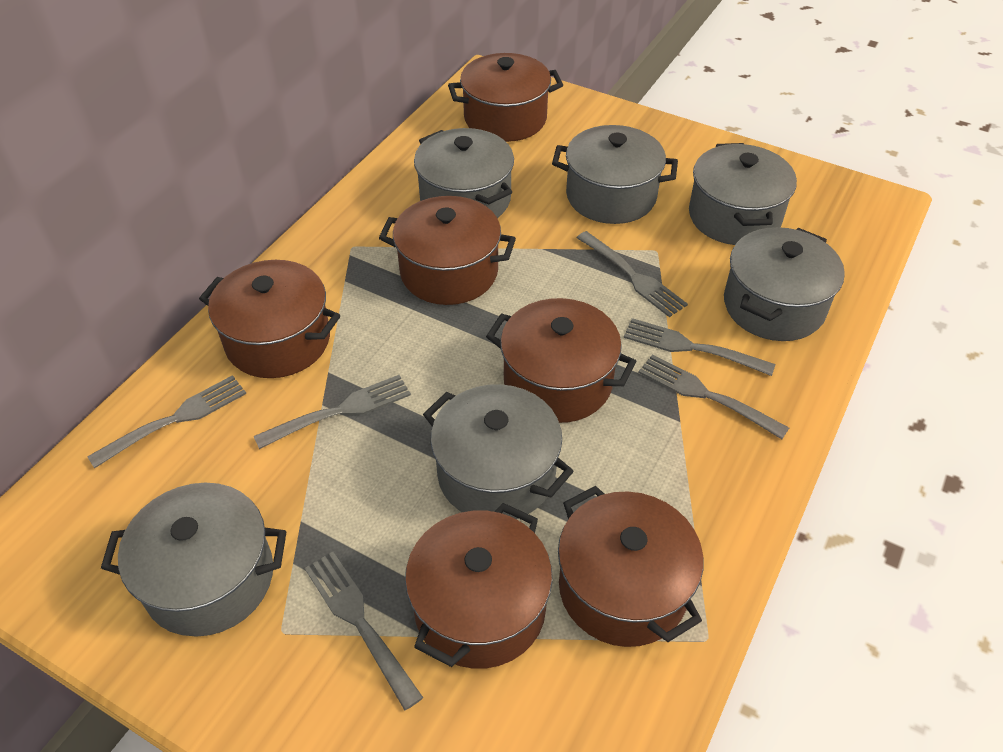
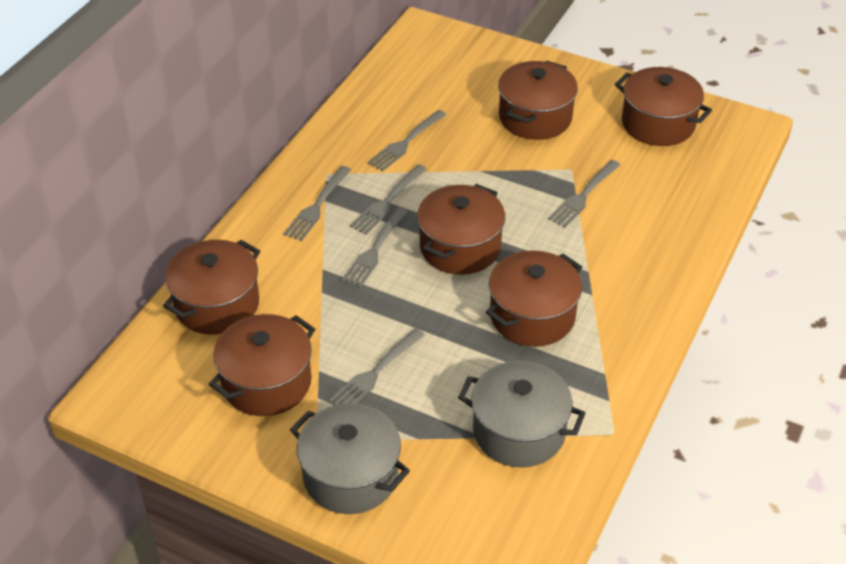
grey pot: 6 -> 2

